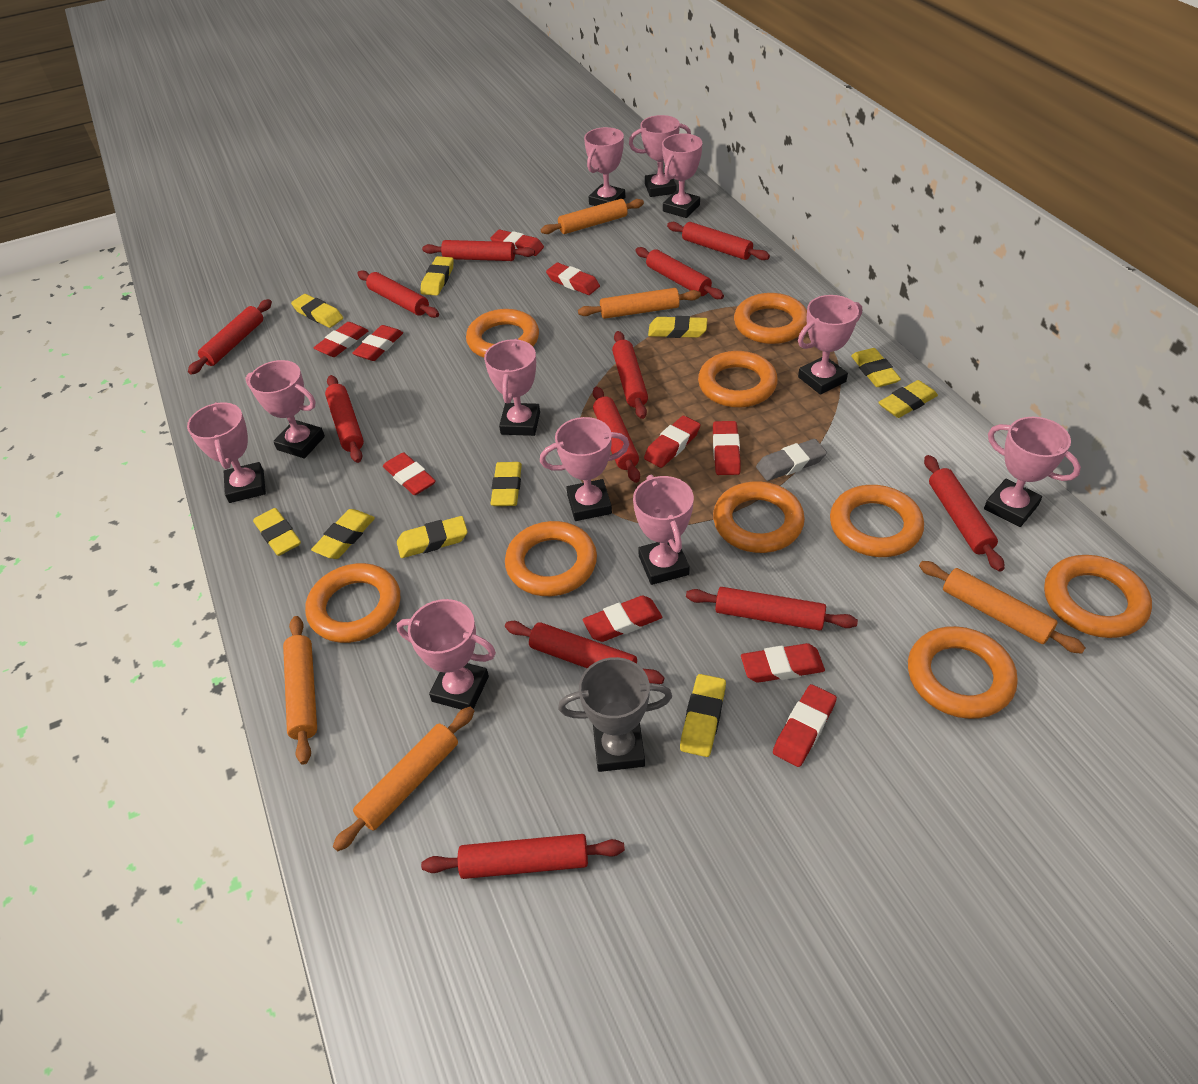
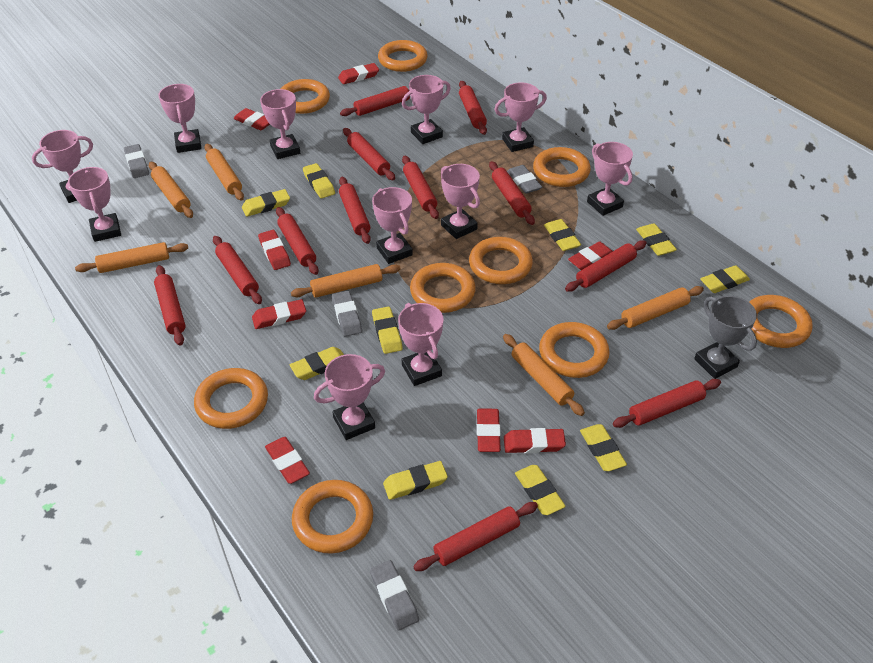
grey eraser: 1 -> 4
orange rolling pin: 5 -> 6
red eraser: 10 -> 8

